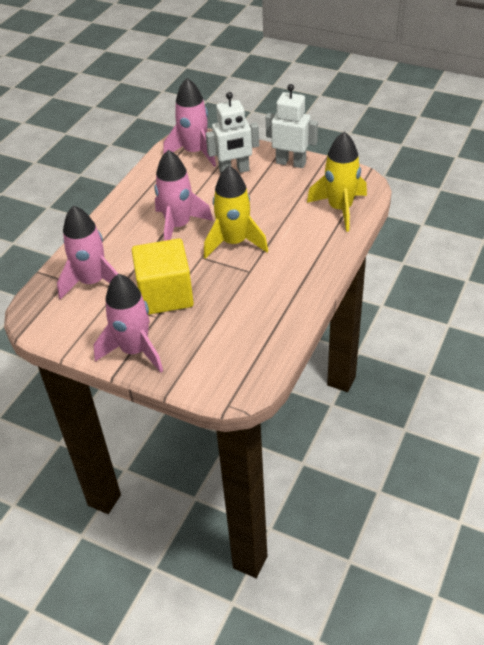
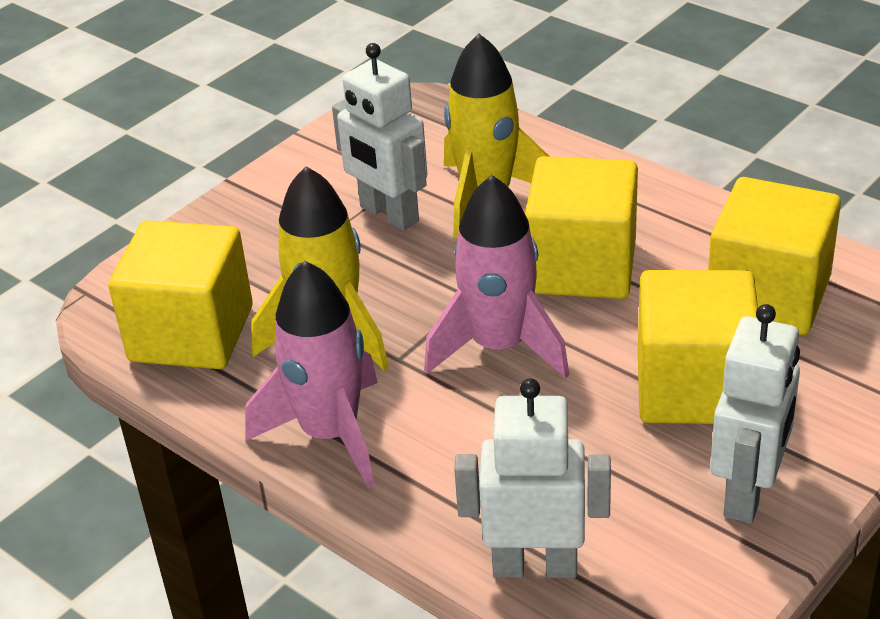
pink rocket: 4 -> 2
white robot: 2 -> 3
yellow cube: 1 -> 4

